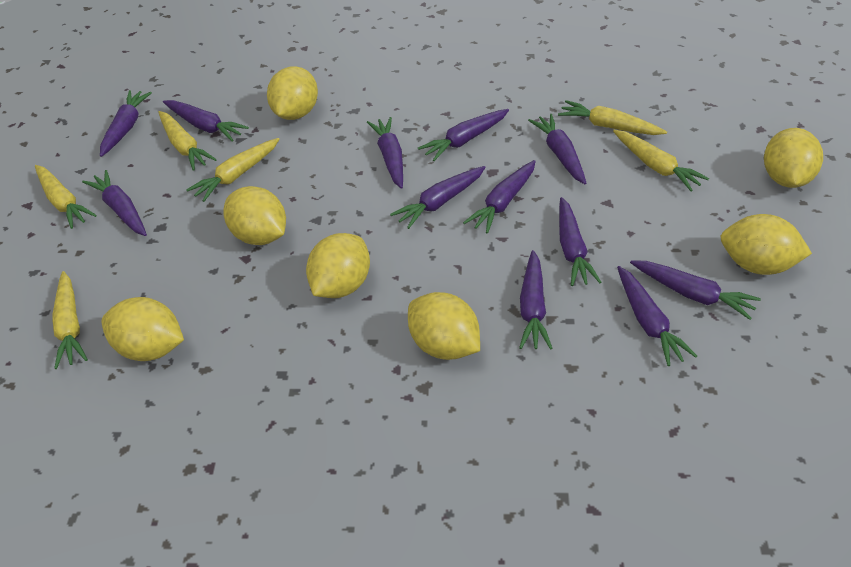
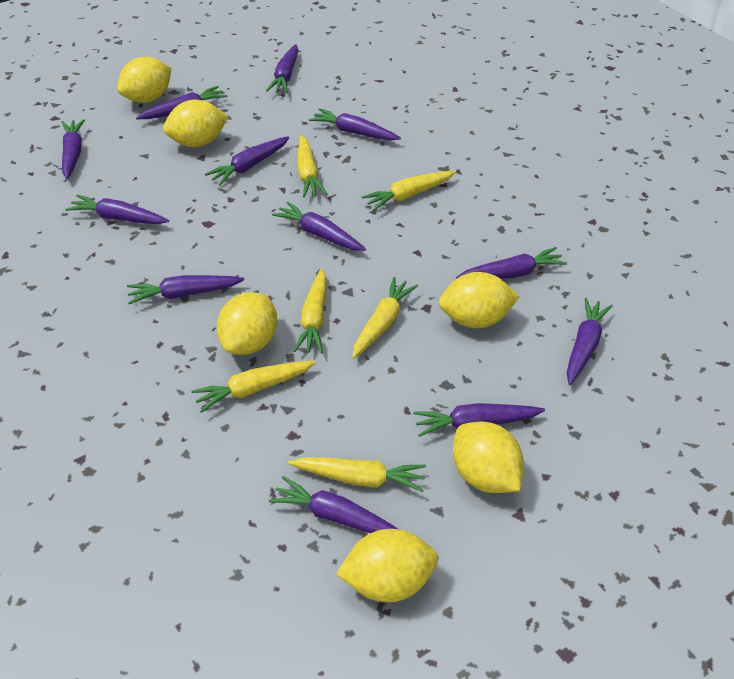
yellow lemon: 7 -> 6

